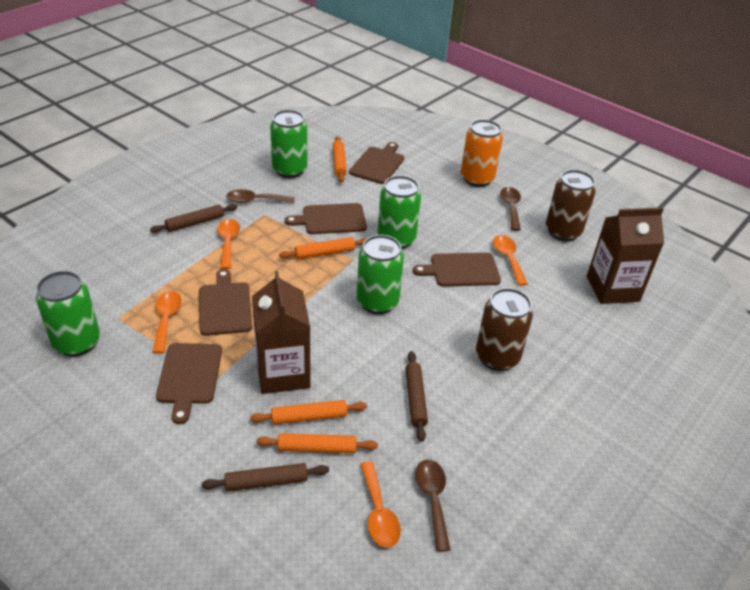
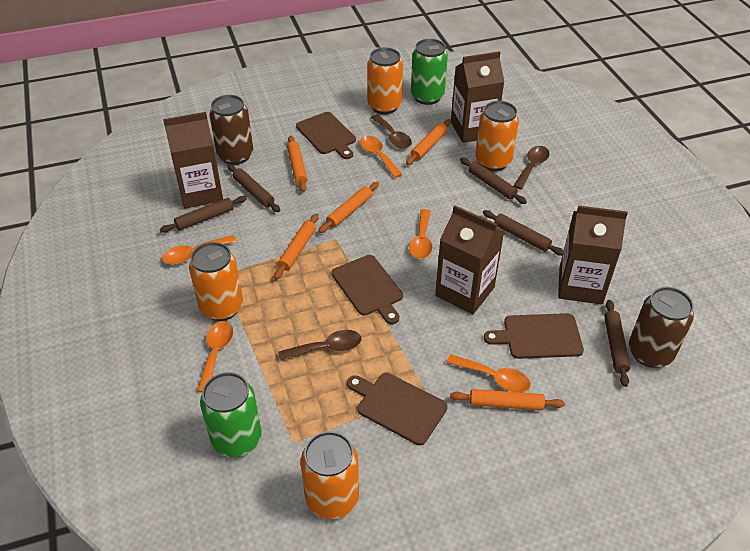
brown carton: 2 -> 4
brown cutting board: 5 -> 4
brown rolling pin: 3 -> 5
green can: 4 -> 2
orange can: 1 -> 4
orange rolling pin: 4 -> 5
orange spoon: 4 -> 5

